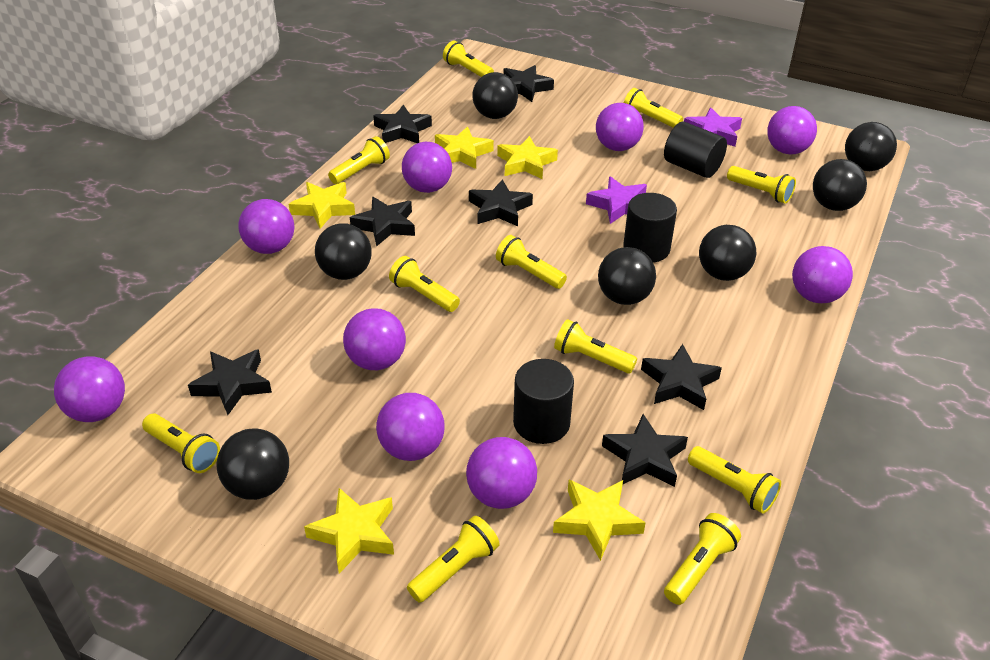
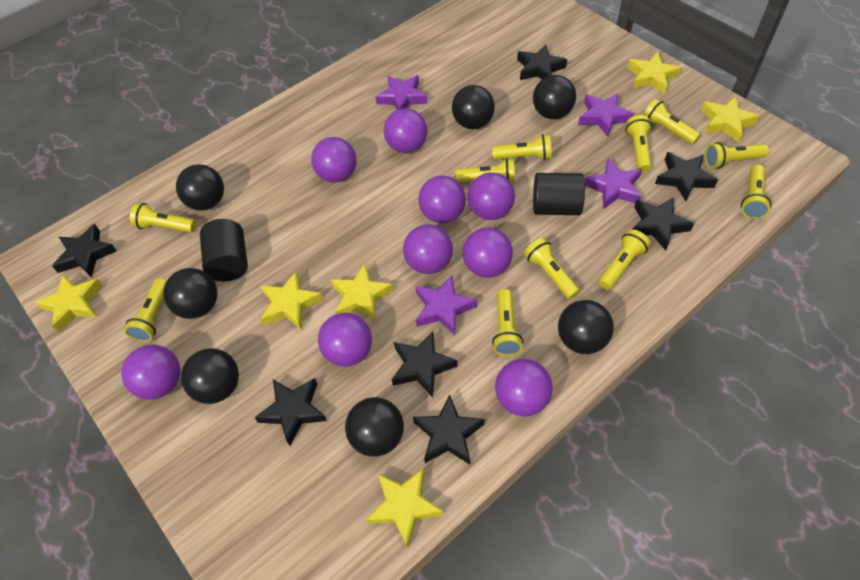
black cylinder: 3 -> 2
purple star: 2 -> 4
yellow star: 5 -> 6

